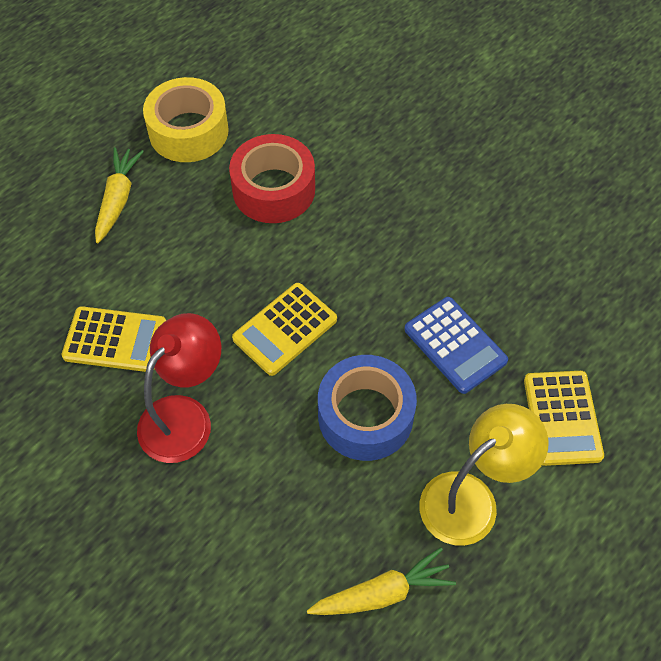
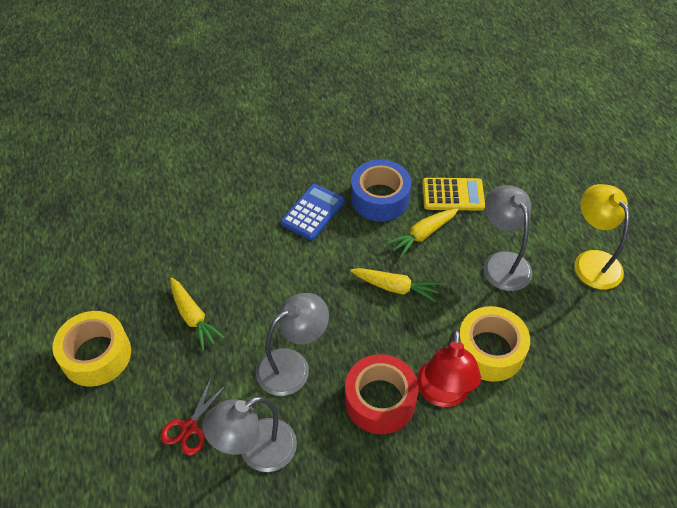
grey lamp: 0 -> 3
red scissors: 0 -> 1
yellow calculator: 3 -> 1
yellow carrot: 2 -> 3
yellow tape: 1 -> 2

